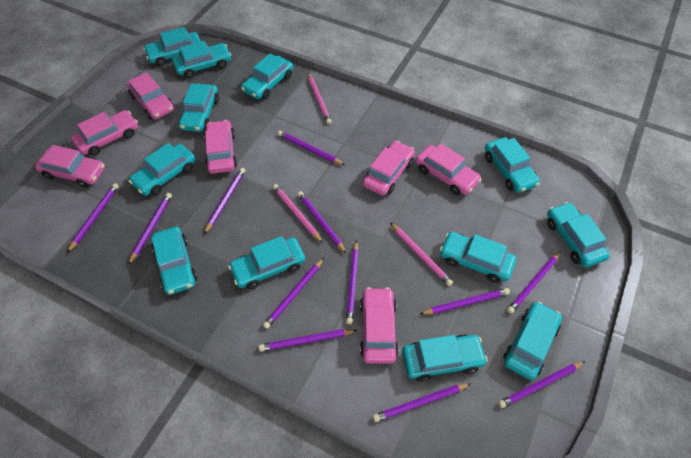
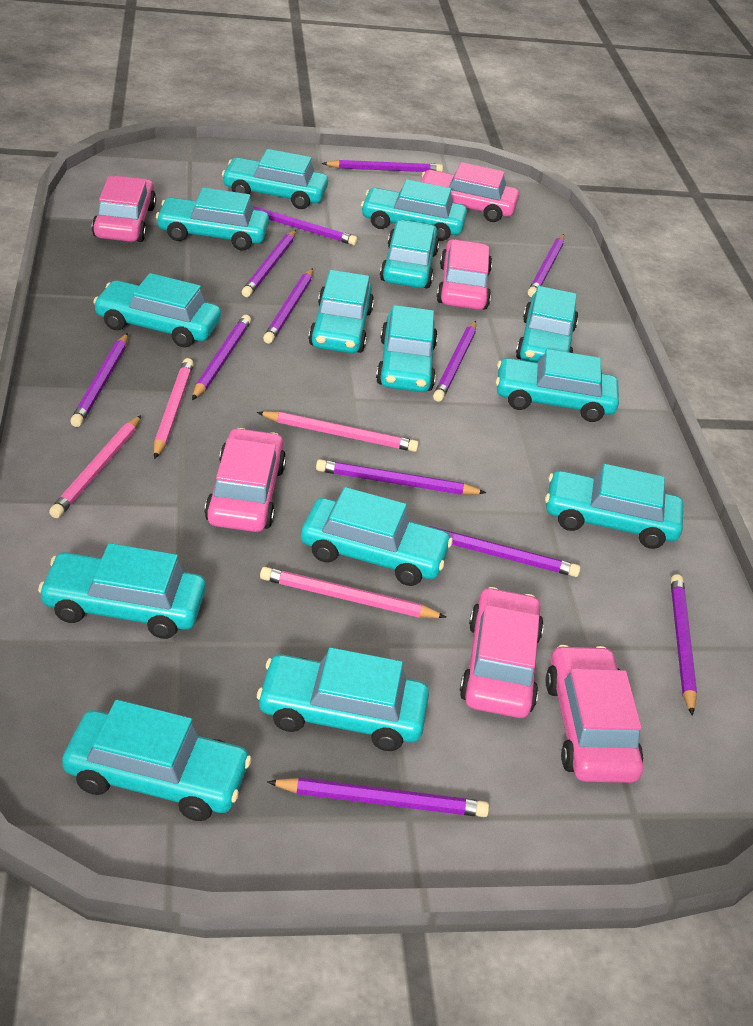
pink car: 7 -> 6
pink pencil: 3 -> 4
turquoise car: 12 -> 14

